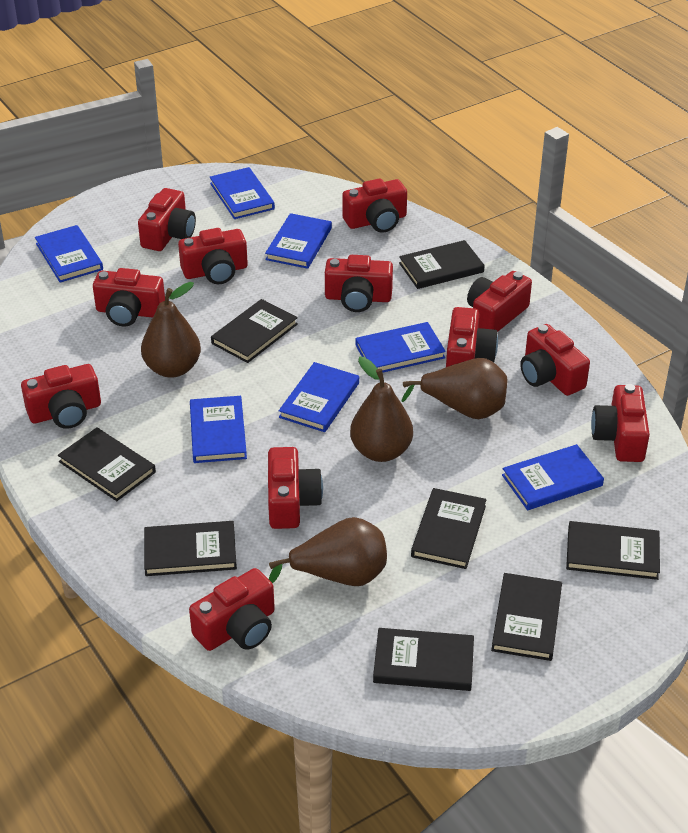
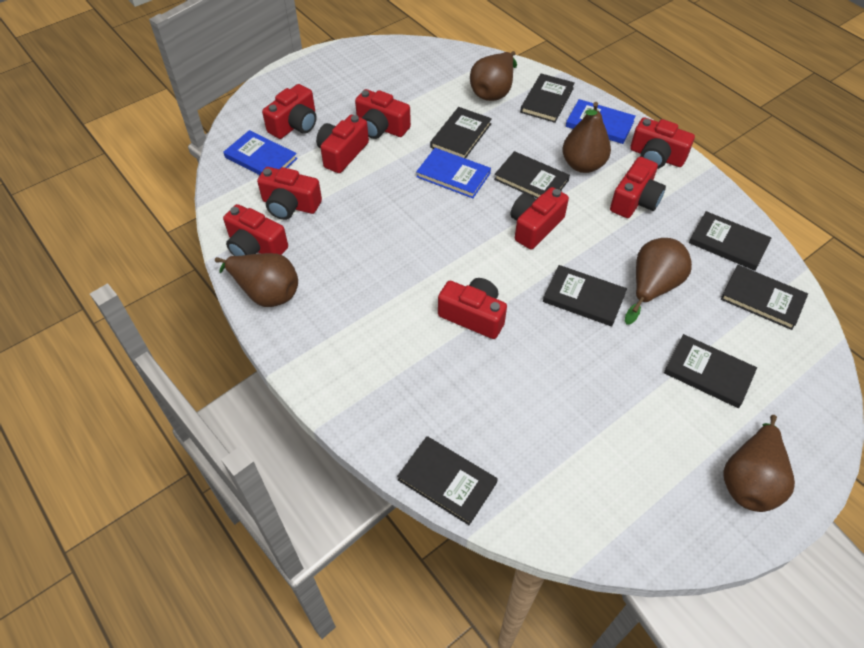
blue book: 7 -> 3
brown pear: 4 -> 5
red camera: 12 -> 9

